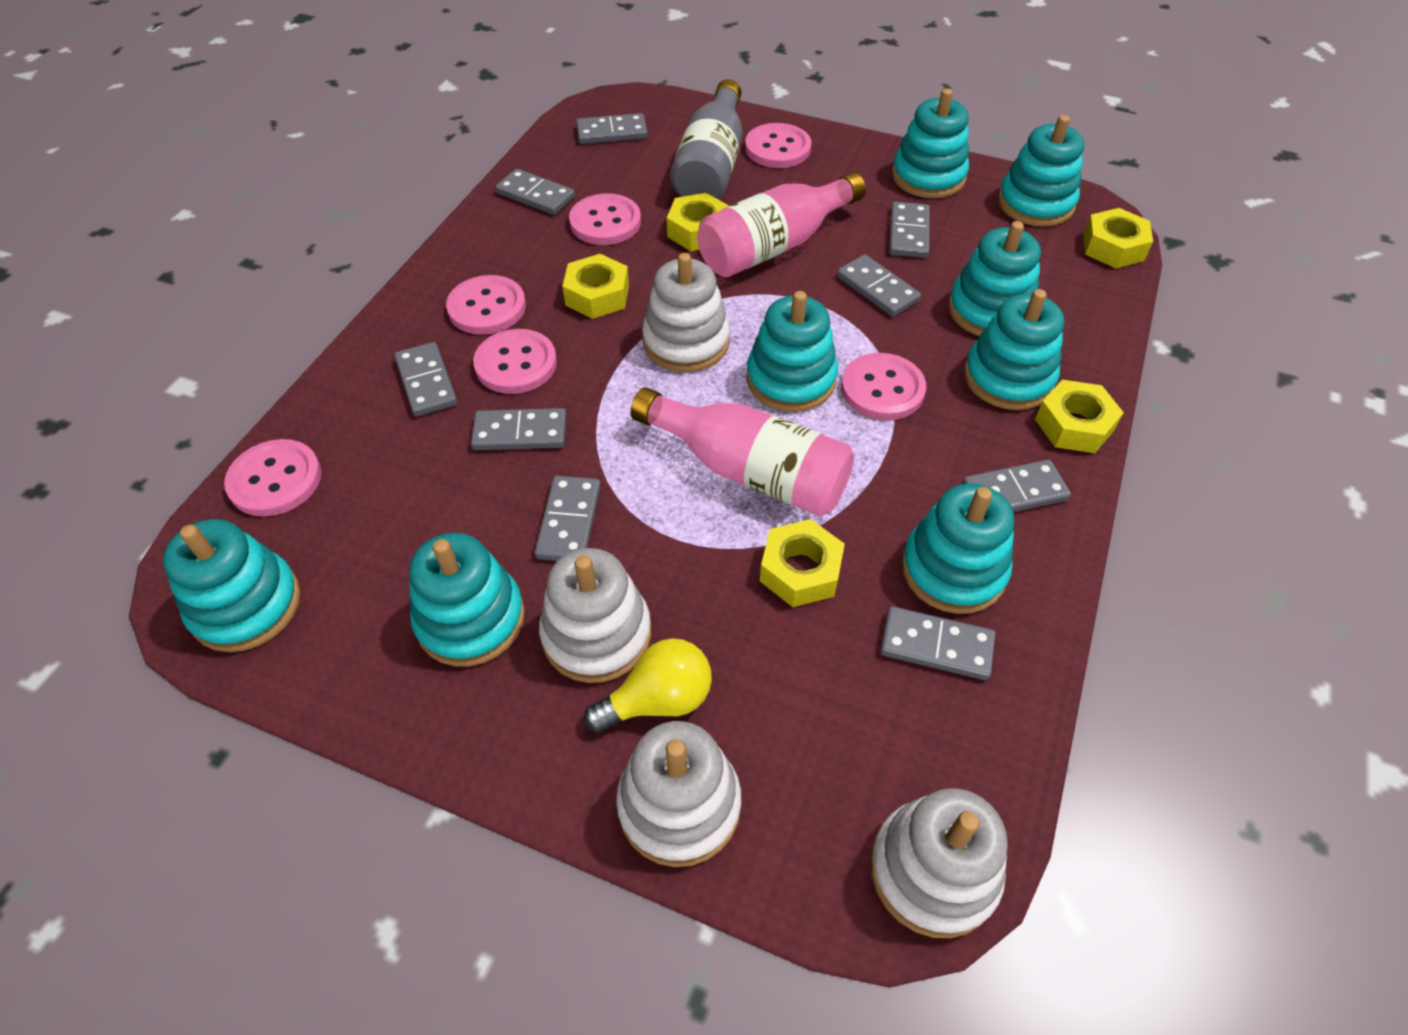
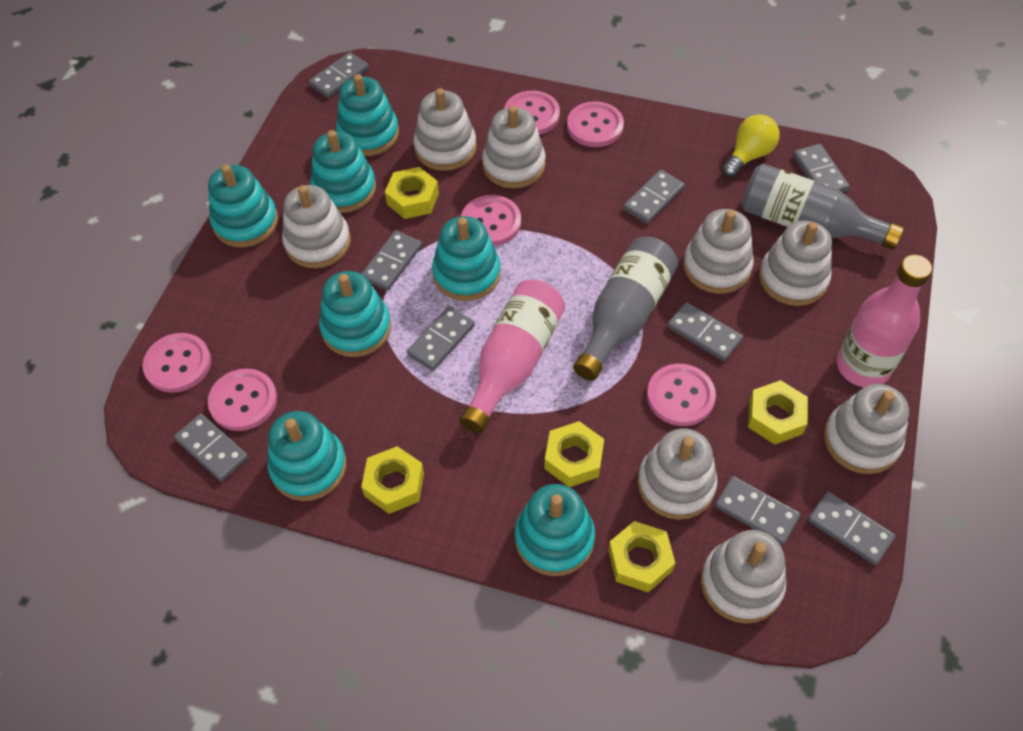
grey bottle: 1 -> 2
turquoise stacking toy: 8 -> 7
white stacking toy: 4 -> 8

